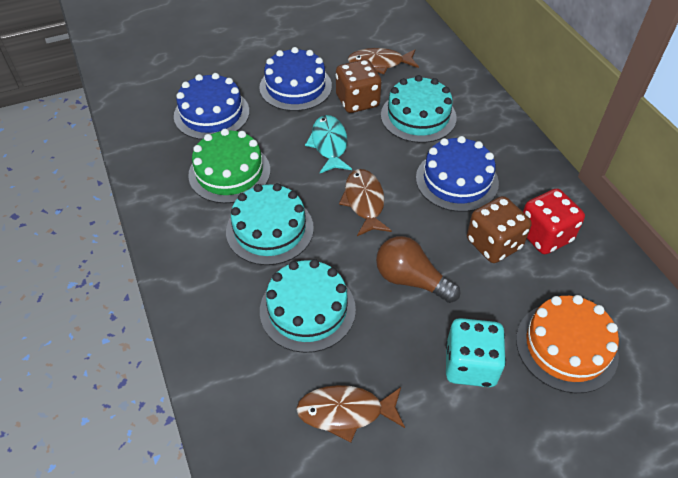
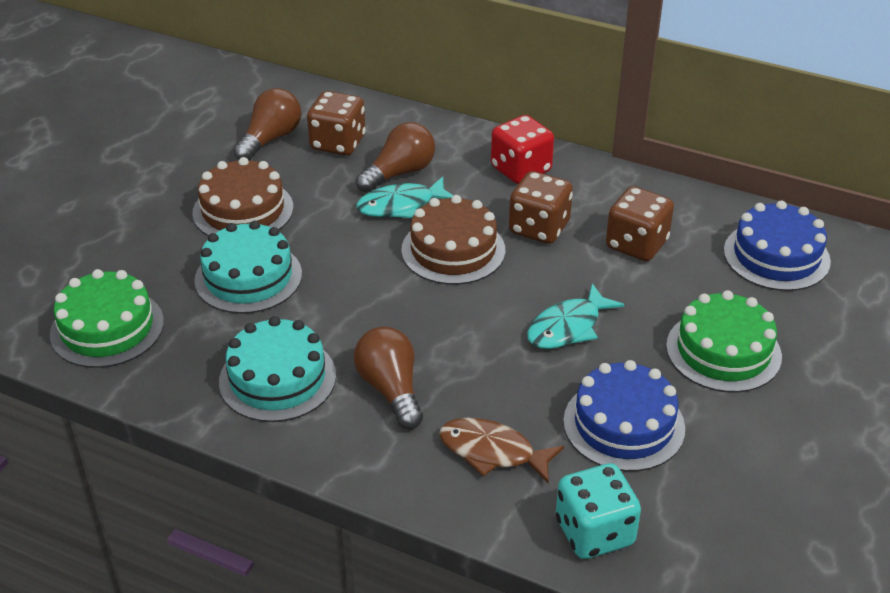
blue cake: 3 -> 2
brown cake: 0 -> 2
brown dice: 2 -> 3
brown fish: 3 -> 1
brown light bulb: 1 -> 3
green cake: 1 -> 2
orange cake: 1 -> 0
turquoise cake: 3 -> 2
turquoise fish: 1 -> 2

